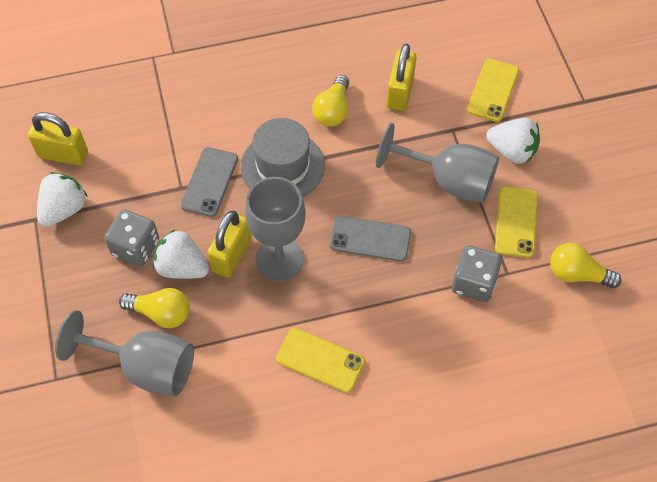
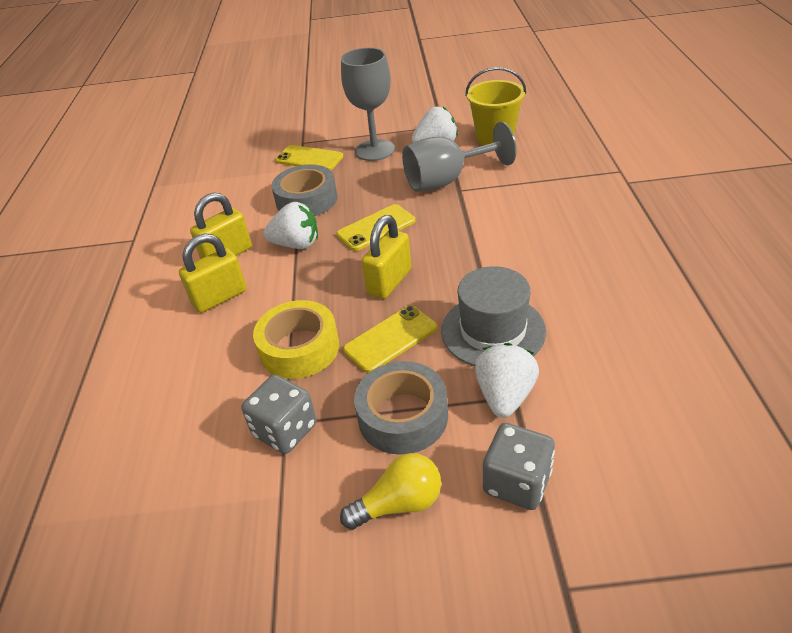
grey goblet: 3 -> 2
grey phone: 2 -> 0
grey tape: 0 -> 2
yellow bucket: 0 -> 1
yellow light bulb: 3 -> 1
yellow tape: 0 -> 1

